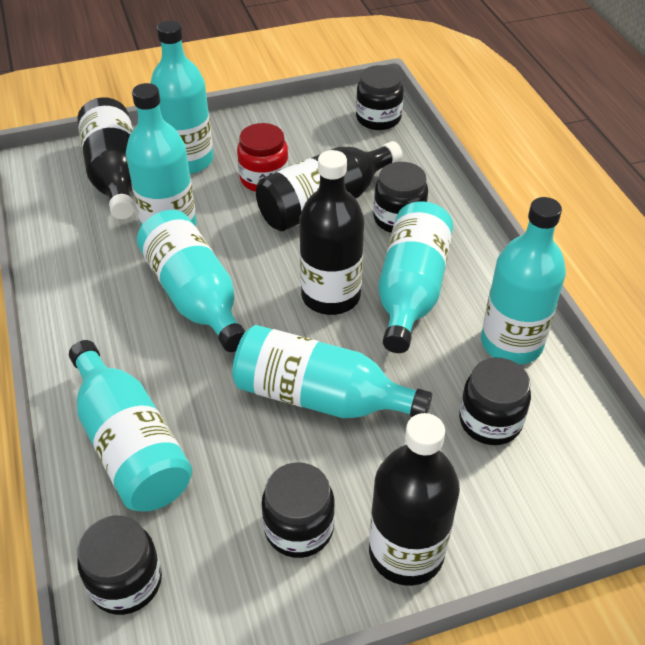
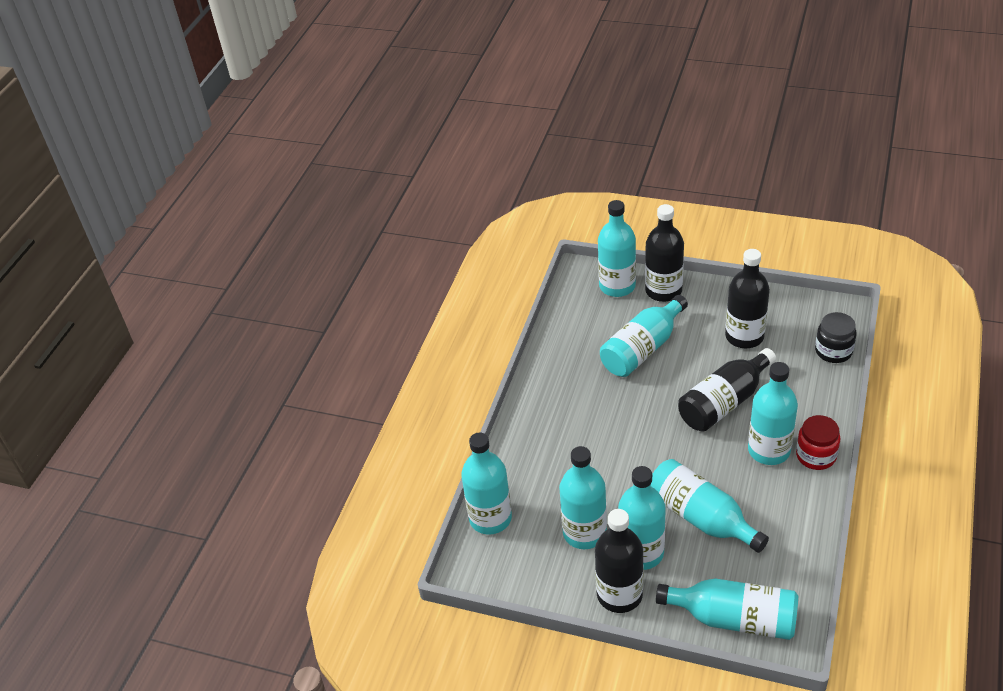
black jar: 5 -> 1
turquoise bottle: 7 -> 8

